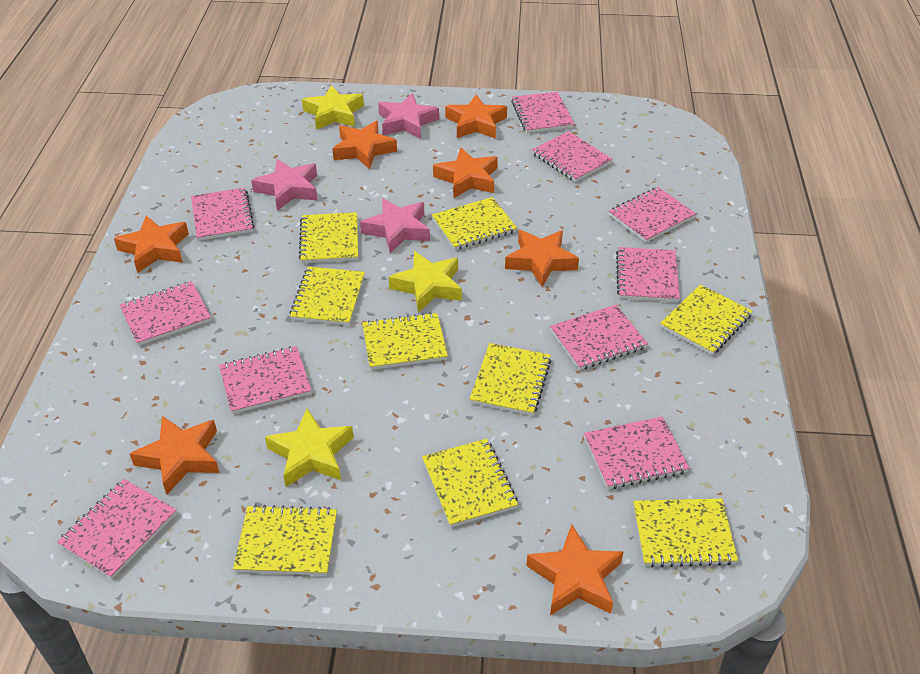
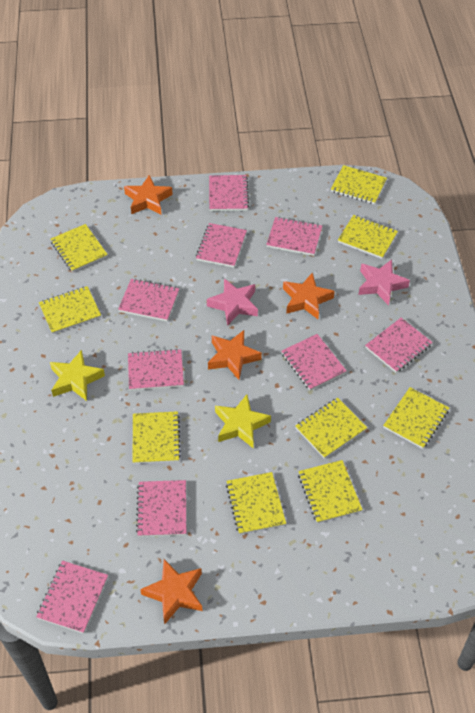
orange star: 7 -> 4
pink notebook: 10 -> 9
pink star: 3 -> 2
yellow star: 3 -> 2

